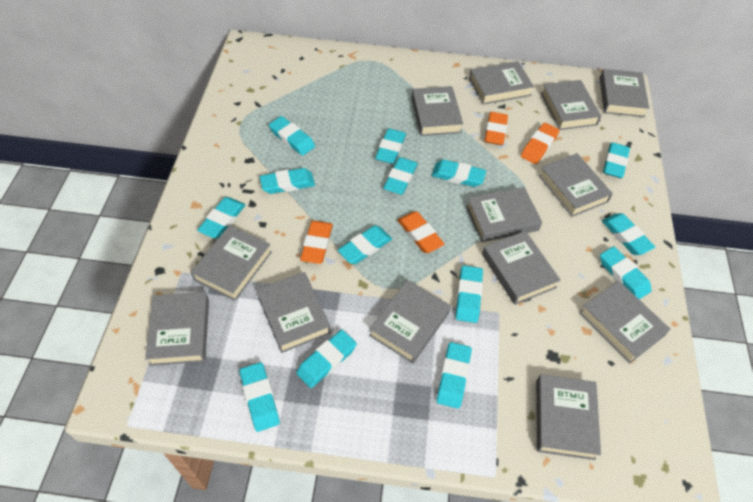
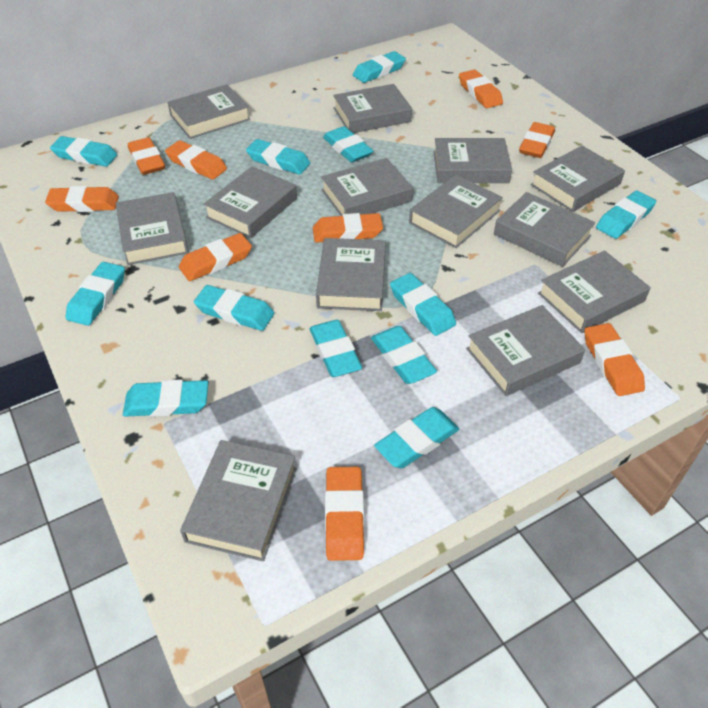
orange eraser: 4 -> 9
turquoise eraser: 14 -> 12

